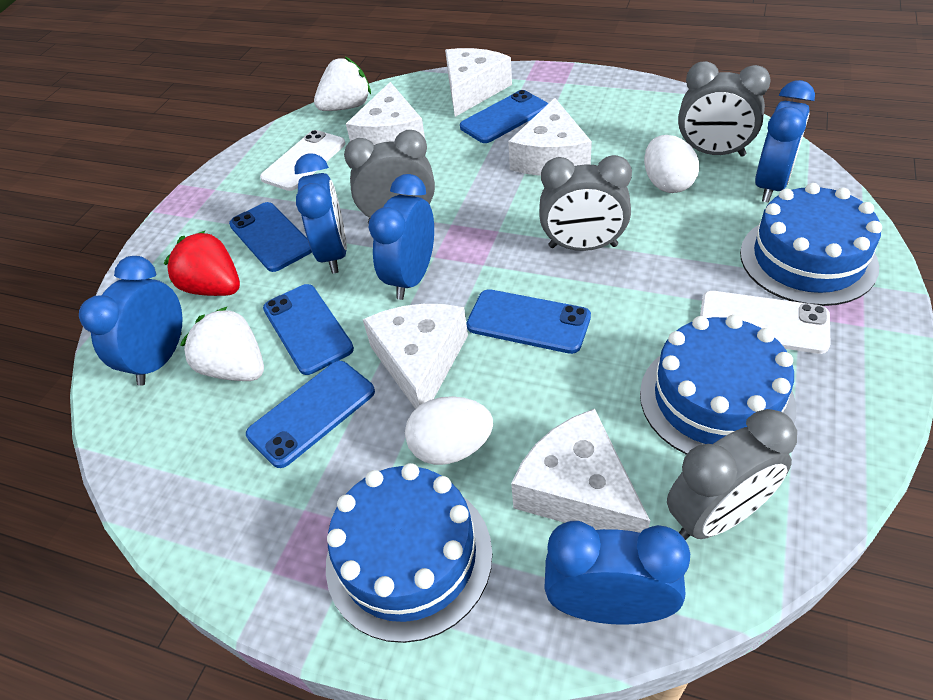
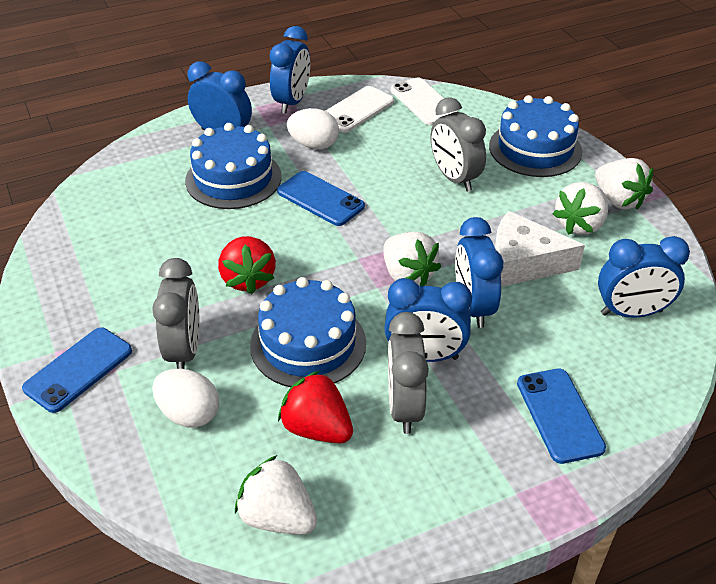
blue phone: 5 -> 3
grey clock: 4 -> 3
red strawberry: 1 -> 2
white cheese: 5 -> 1
white strawberry: 2 -> 4

